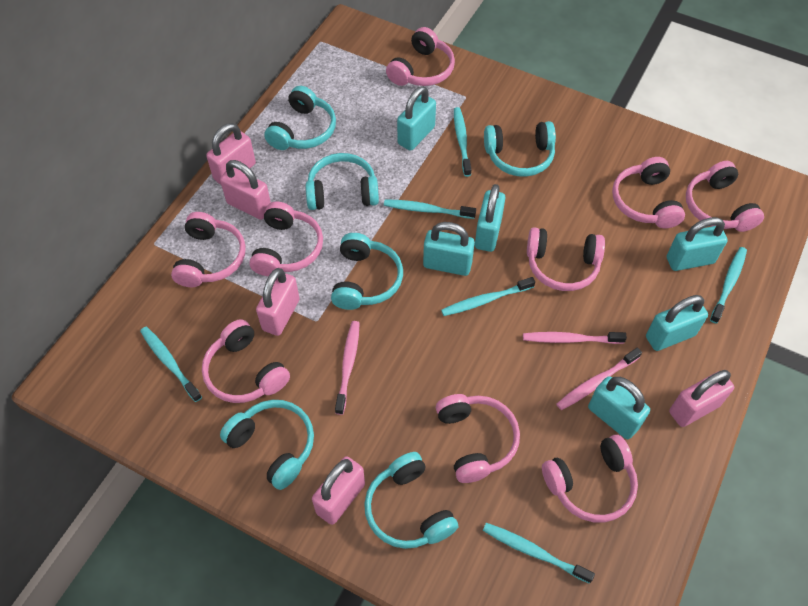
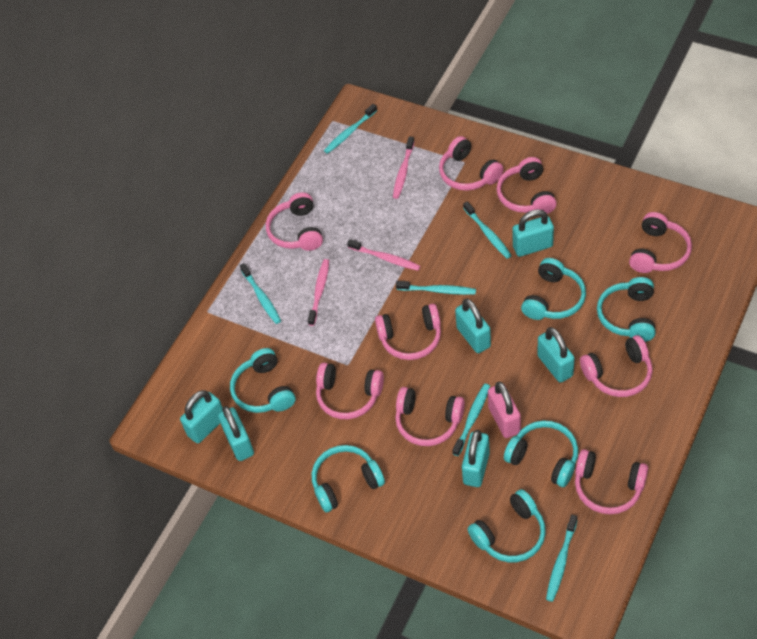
pink padlock: 5 -> 1

